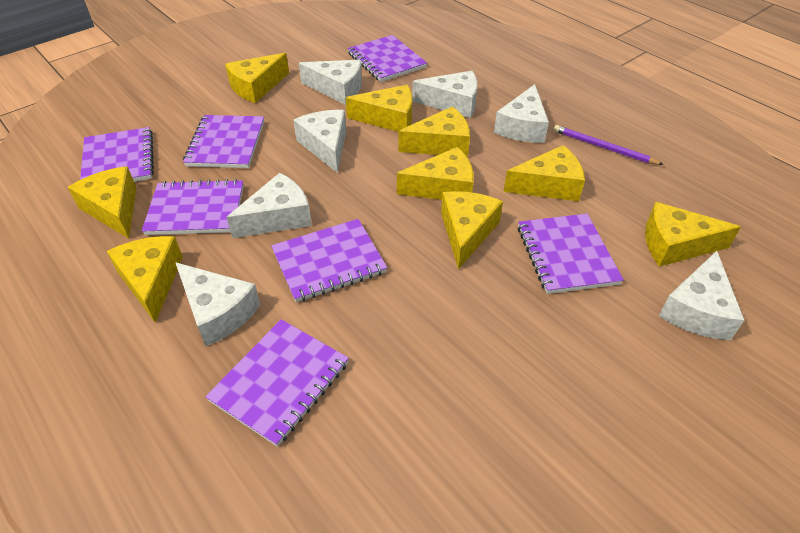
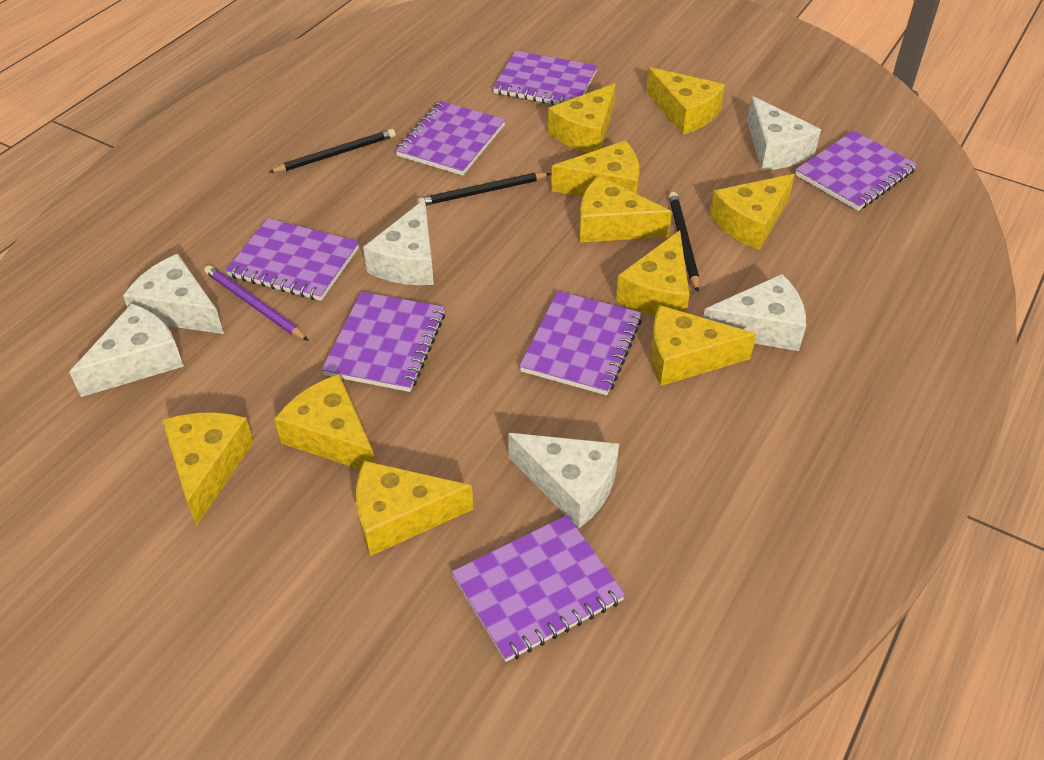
black pencil: 0 -> 3
white cheese: 7 -> 6
yellow cheese: 9 -> 10

